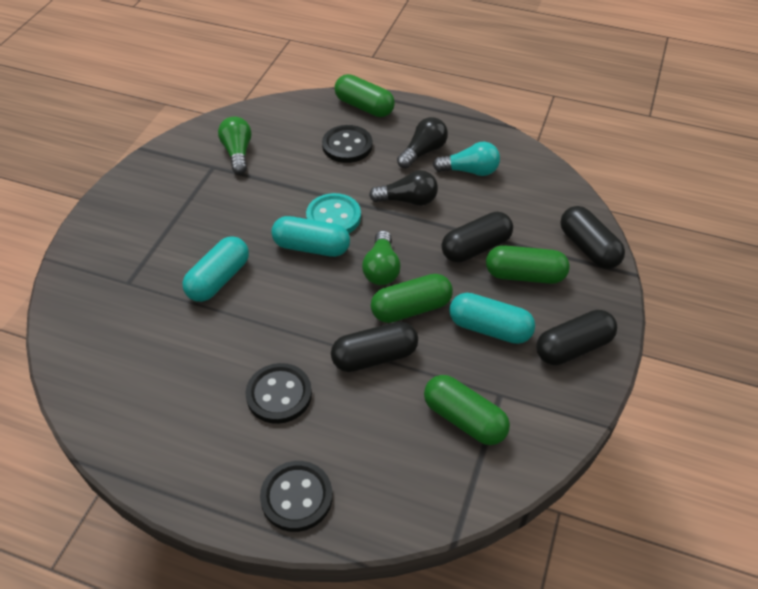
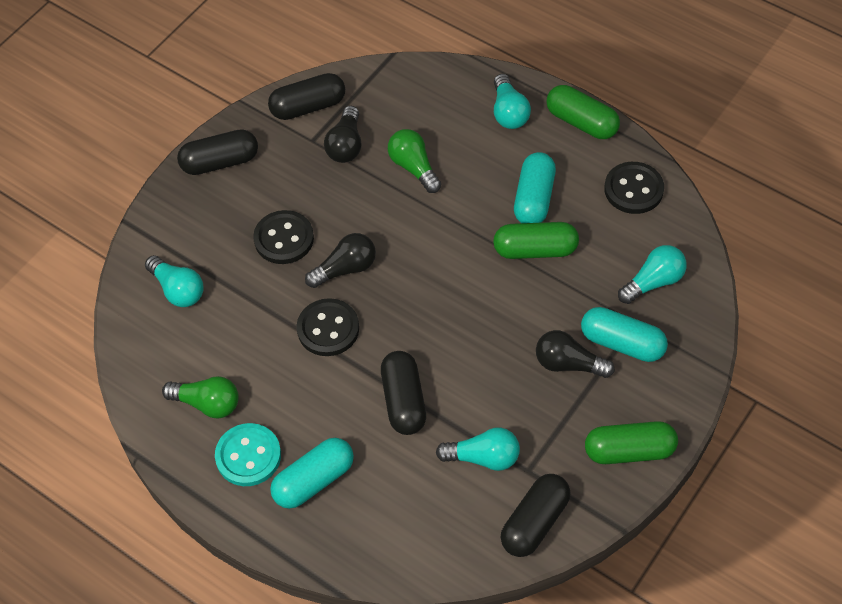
black light bulb: 2 -> 3
green capsule: 4 -> 3
turquoise light bulb: 1 -> 4

